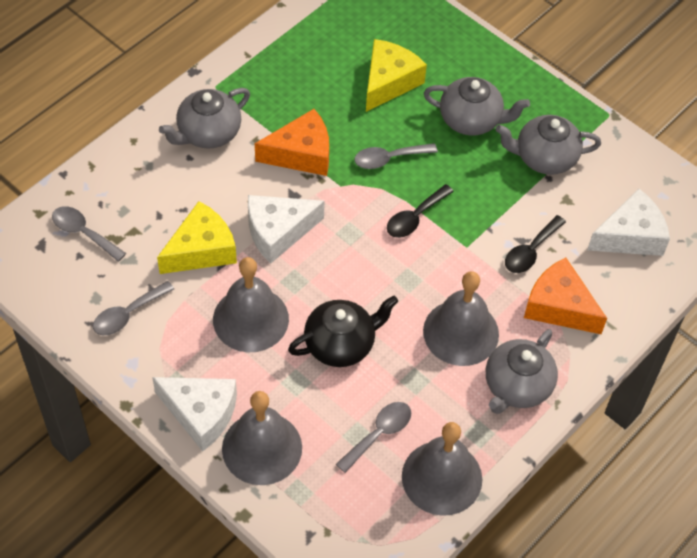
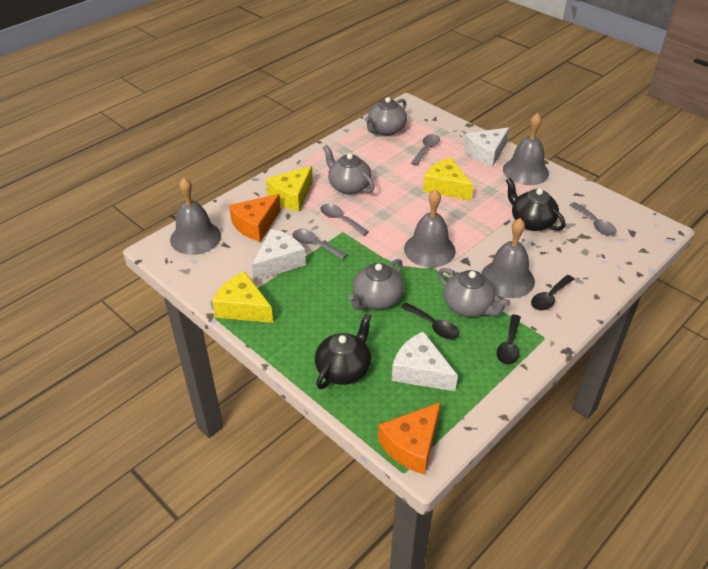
black spoon: 2 -> 3
black teapot: 1 -> 2
yellow cheese: 2 -> 3

